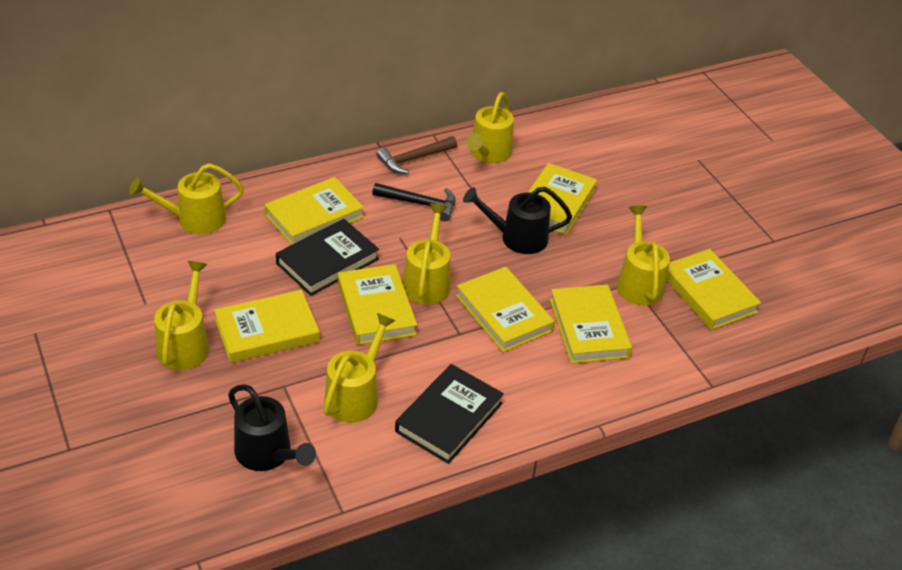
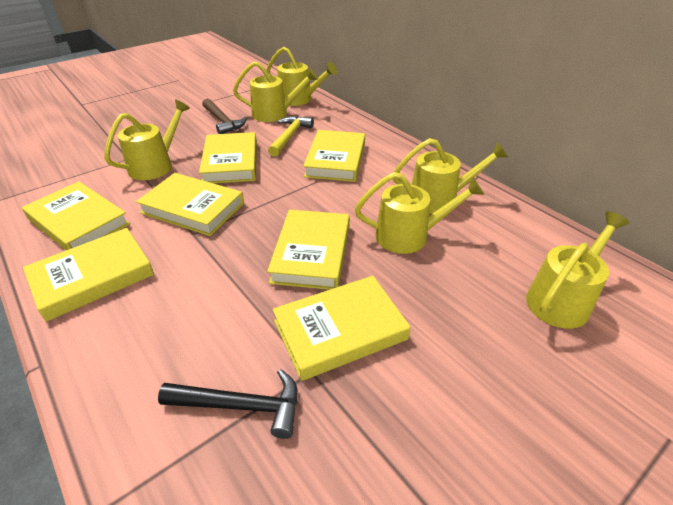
black book: 2 -> 0
black watering can: 2 -> 0
yellow hammer: 0 -> 1

